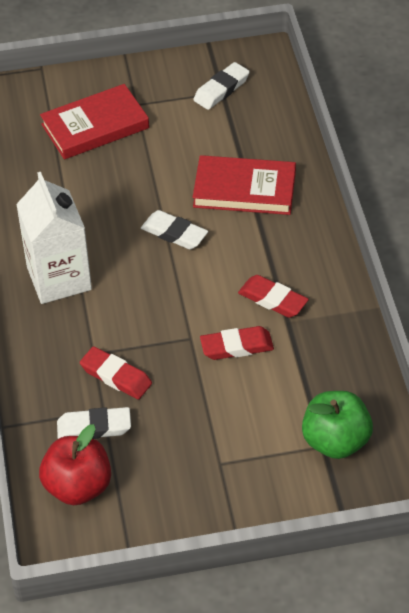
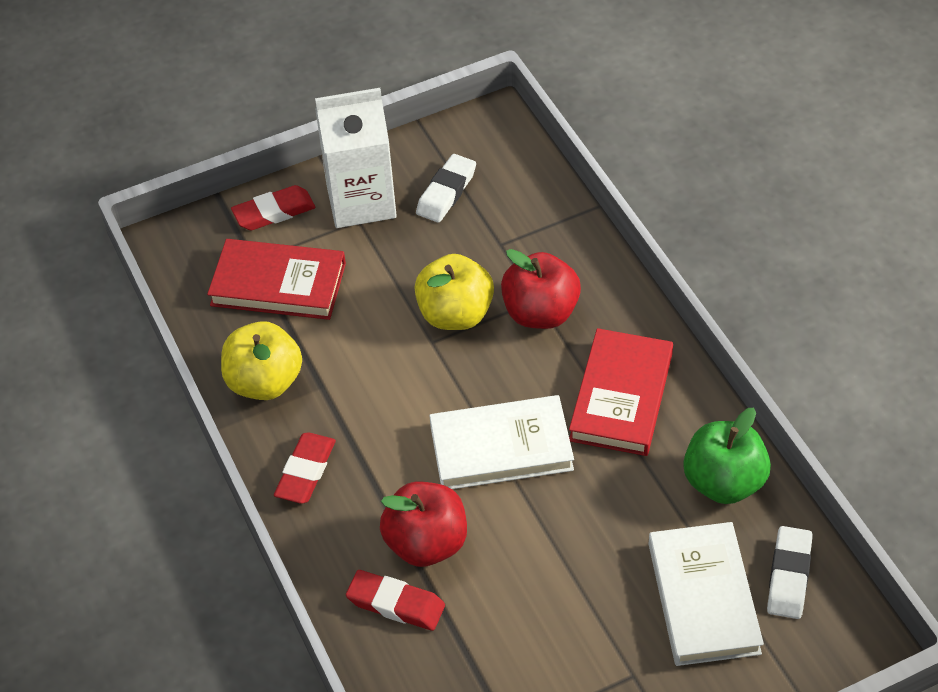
red apple: 1 -> 2
white book: 0 -> 2
white eraser: 3 -> 2
yellow apple: 0 -> 2

